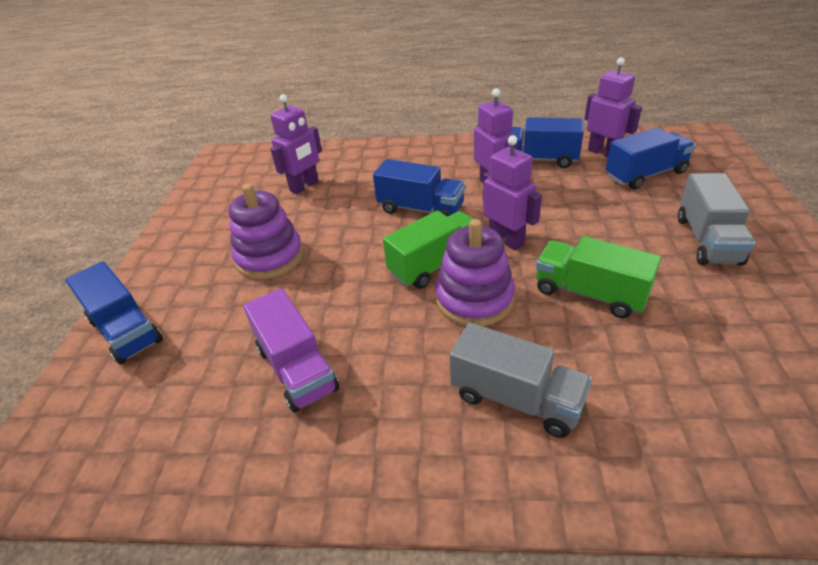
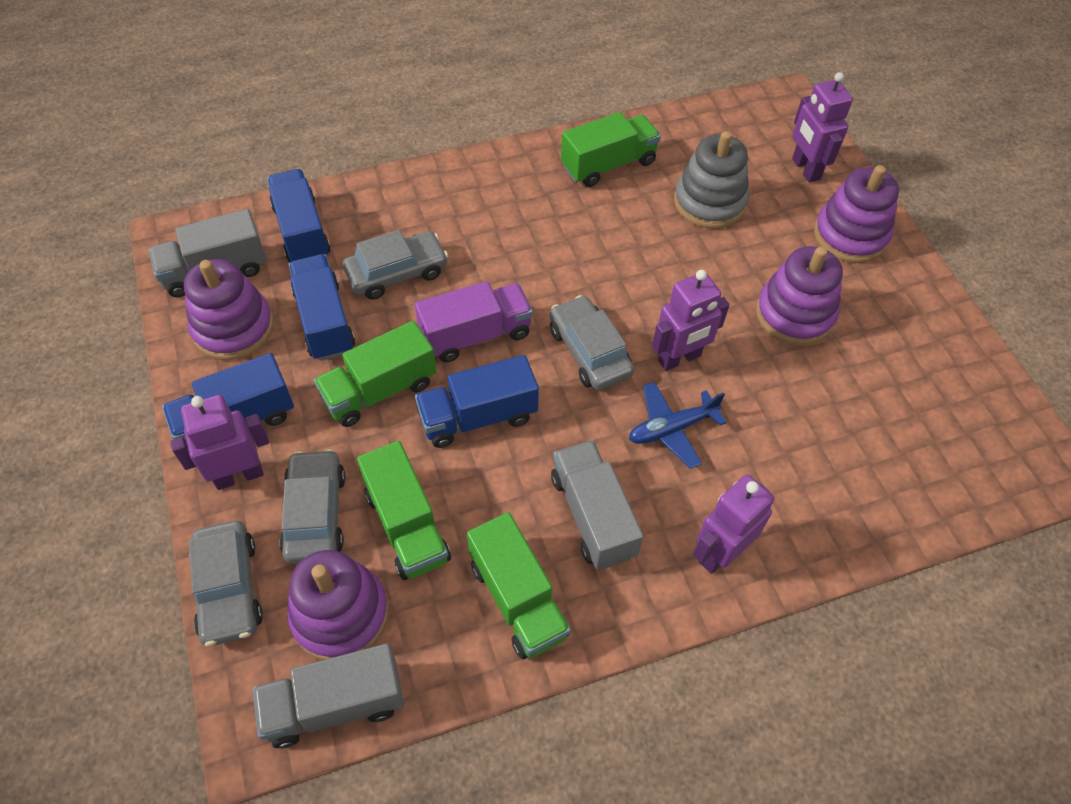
blue plane: 0 -> 1
green truck: 2 -> 4
grey car: 0 -> 4
grey stacking toy: 0 -> 1
grey truck: 2 -> 3
purple stacking toy: 2 -> 4

